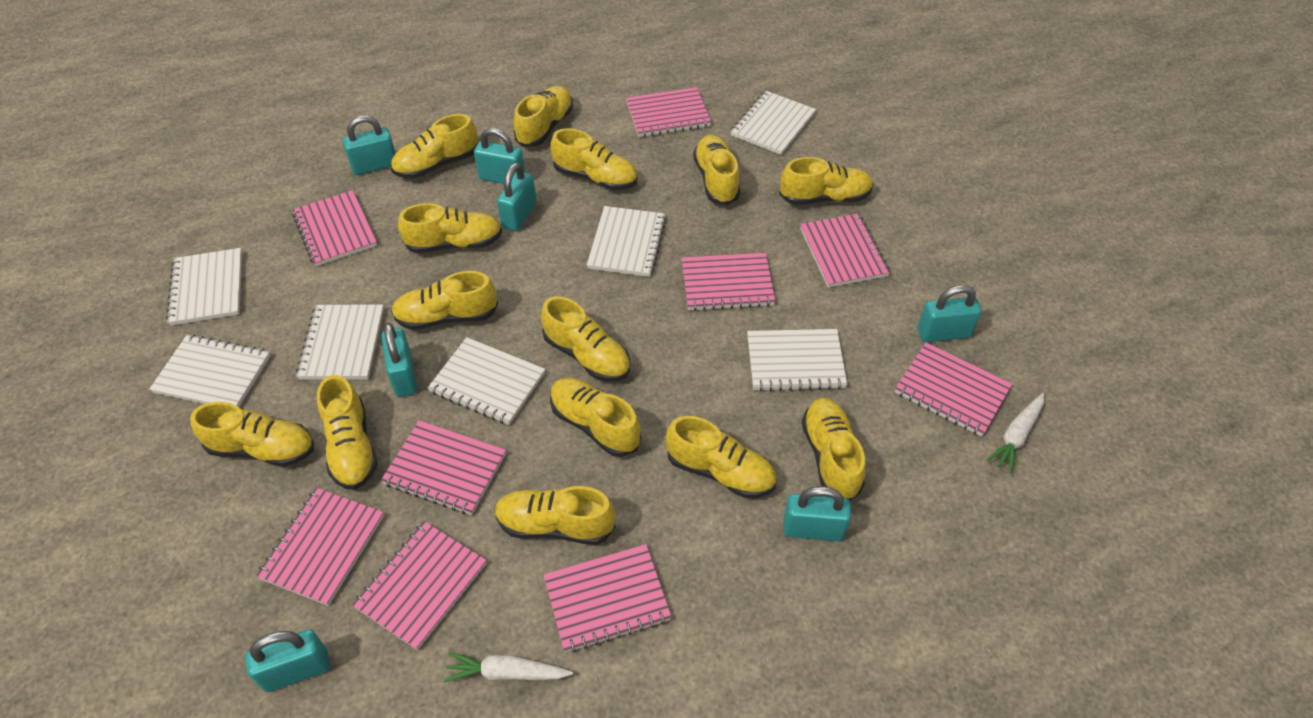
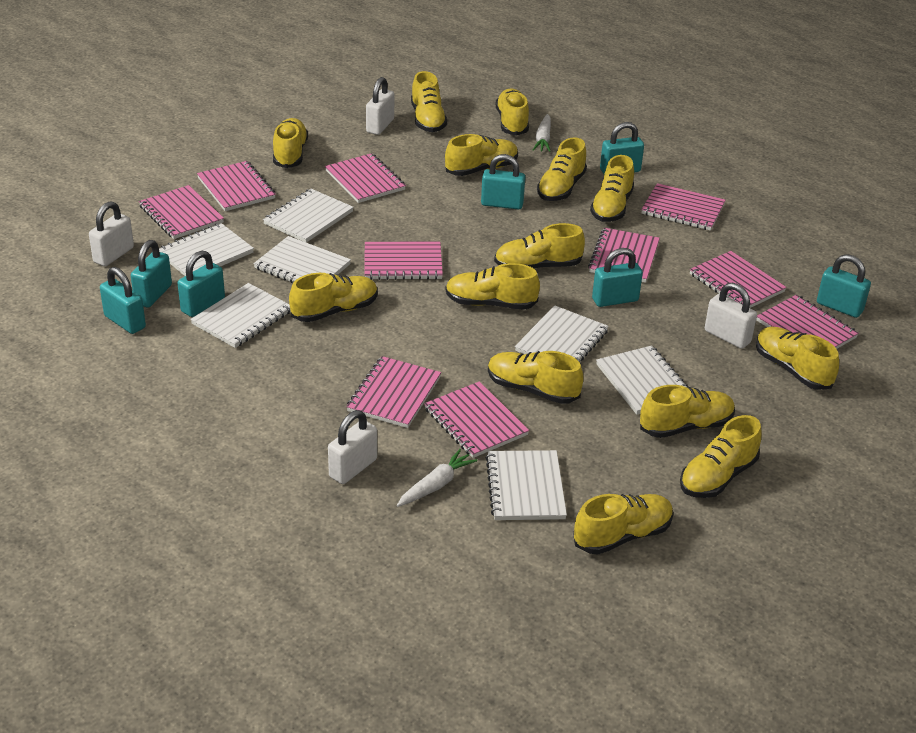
pink notebook: 9 -> 10
white padlock: 0 -> 4

